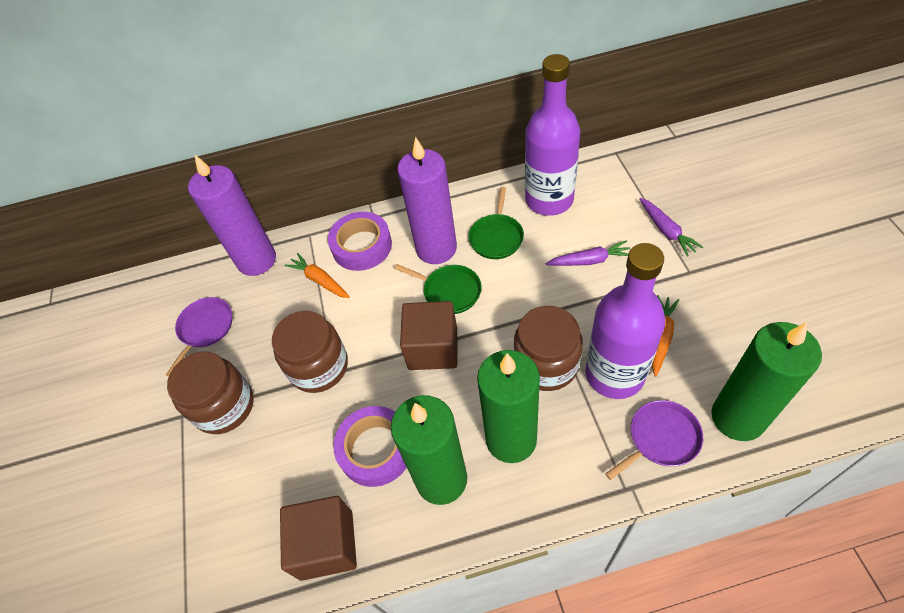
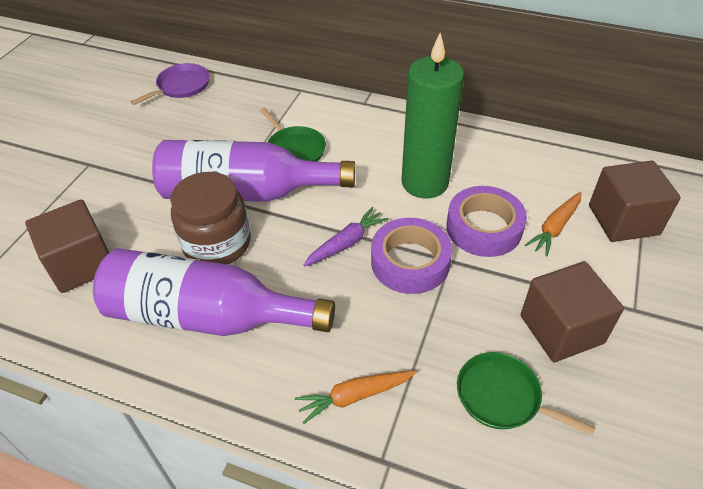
brown cube: 2 -> 3
brown jar: 3 -> 1
green candle: 3 -> 1
purple candle: 2 -> 0
purple carrot: 2 -> 1
purple pan: 2 -> 1

